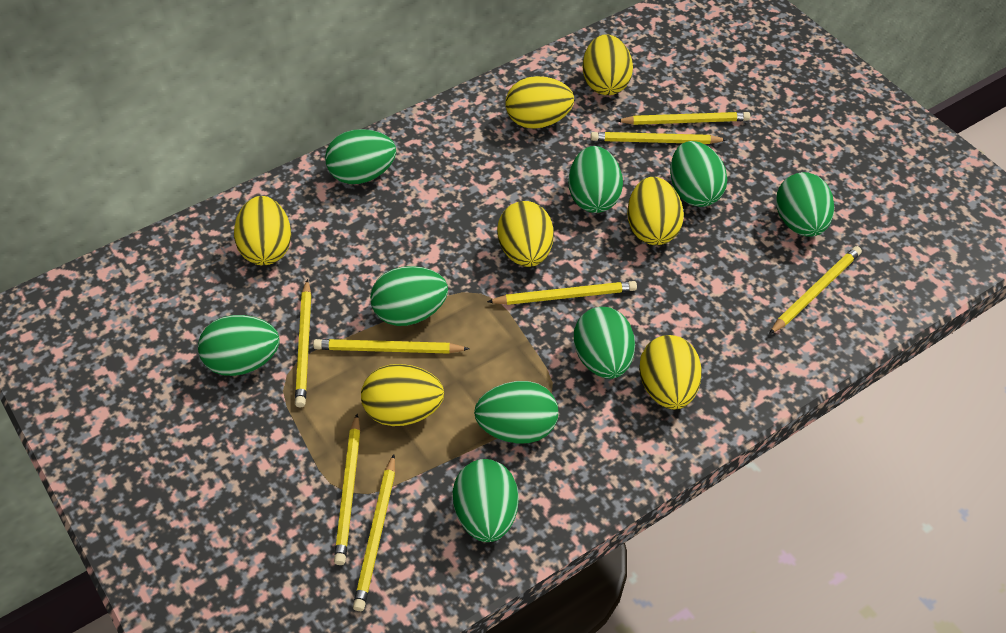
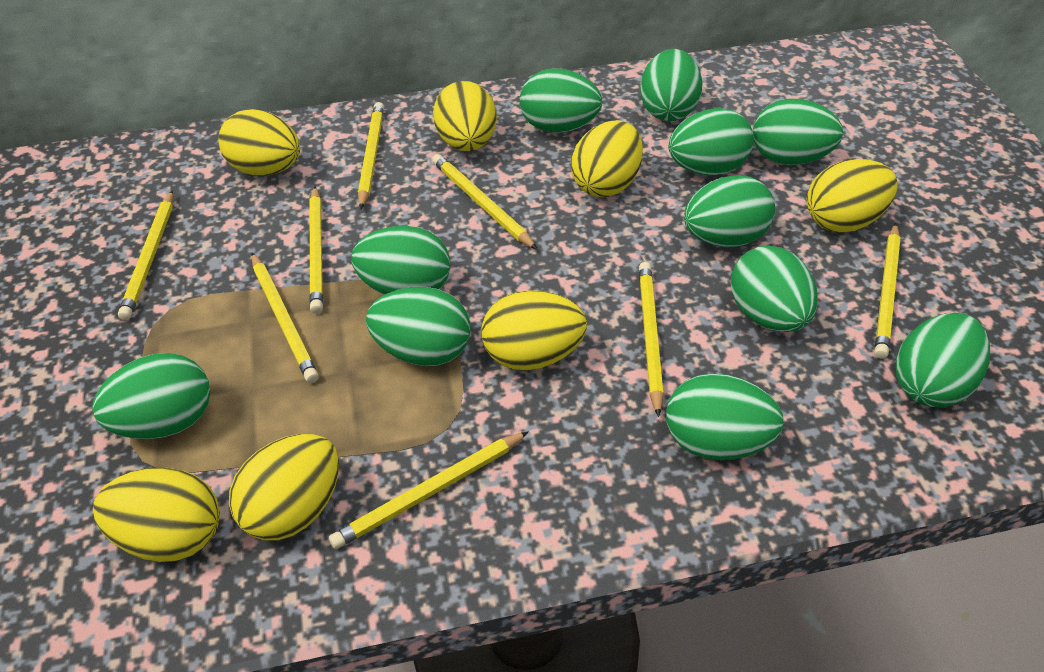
green egg: 9 -> 11

